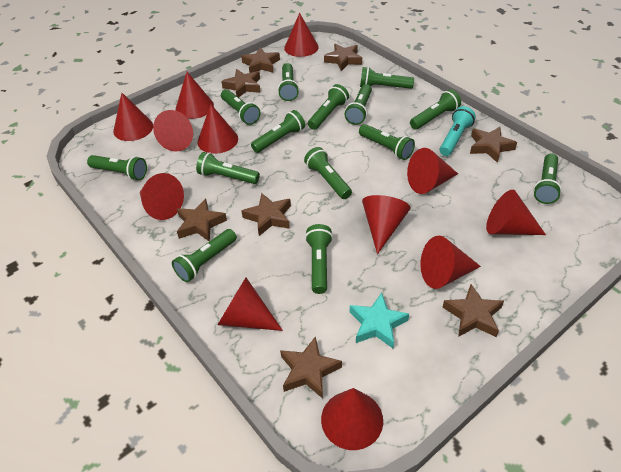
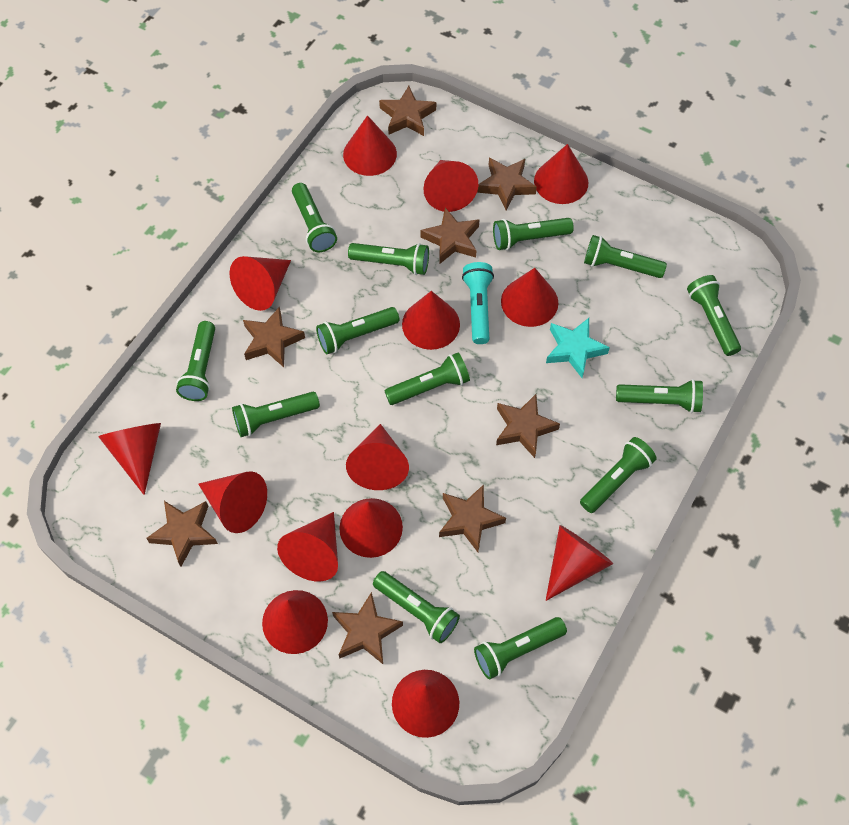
green flashlight: 14 -> 13
red cone: 12 -> 14

